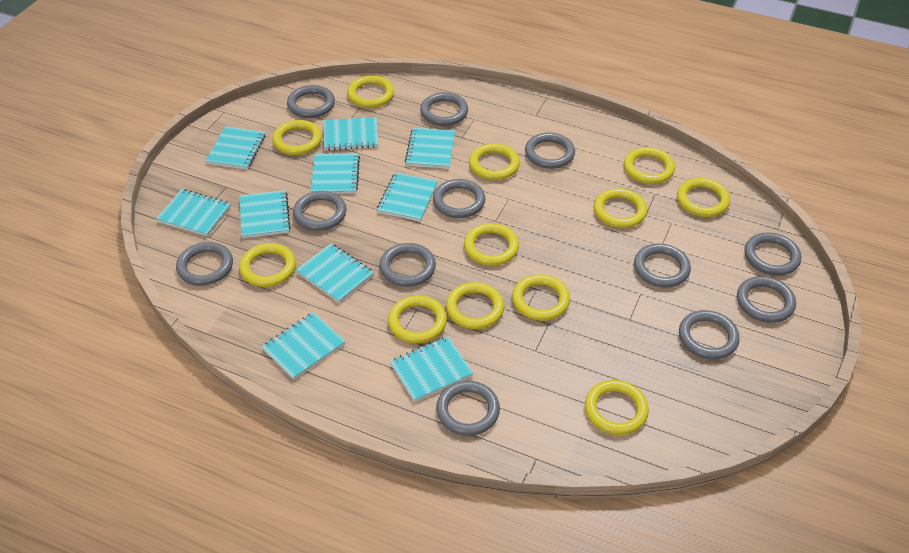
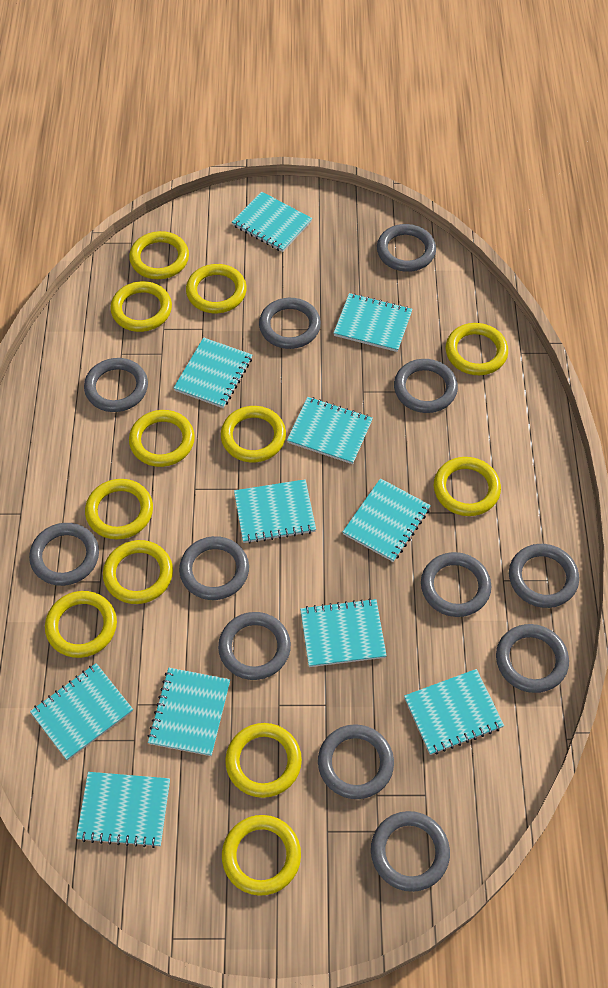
turquoise notebook: 10 -> 11

